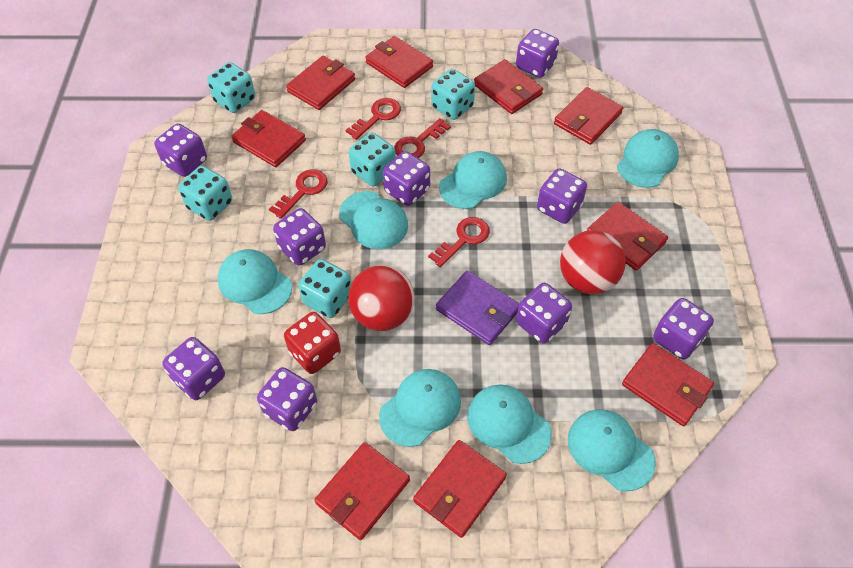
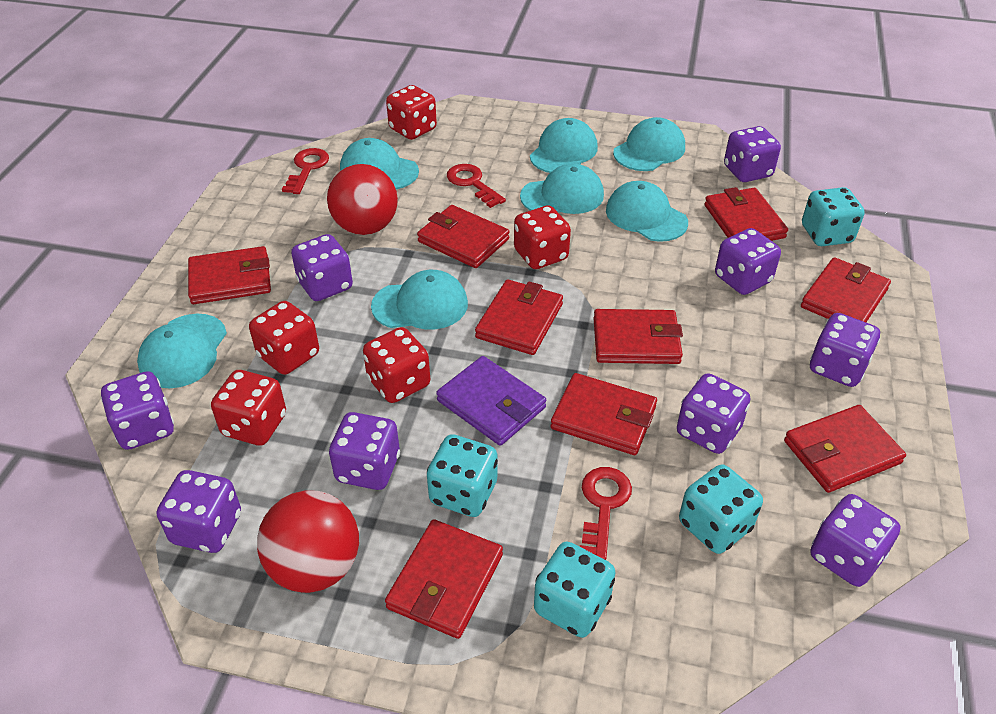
red dice: 1 -> 5
red key: 4 -> 3
turquoise dice: 5 -> 4

